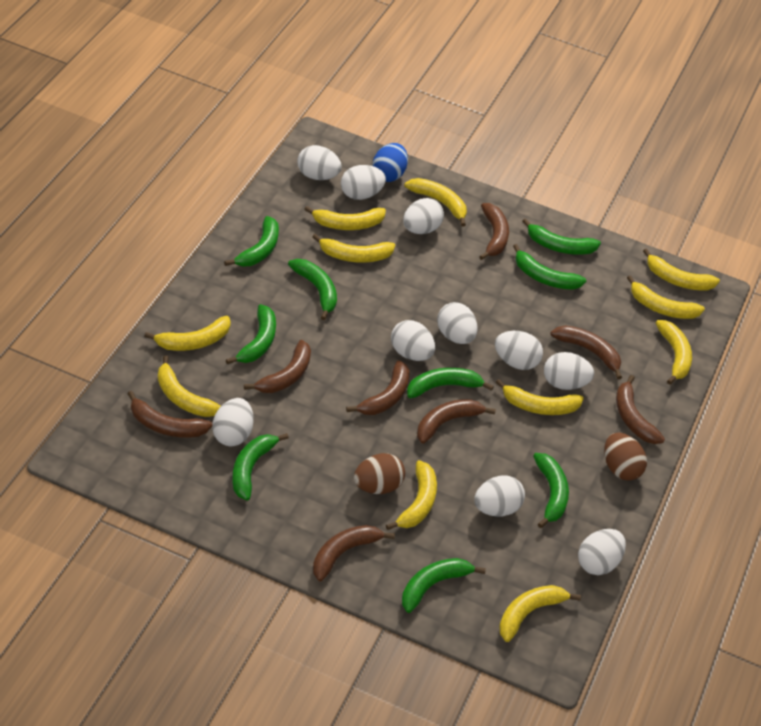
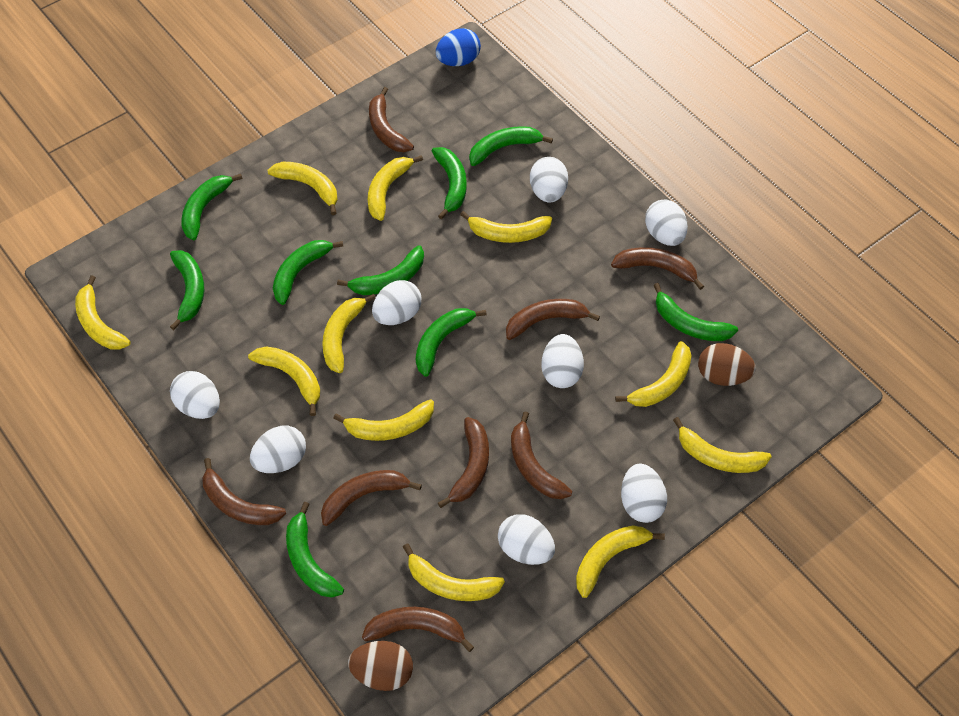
white egg: 10 -> 8

